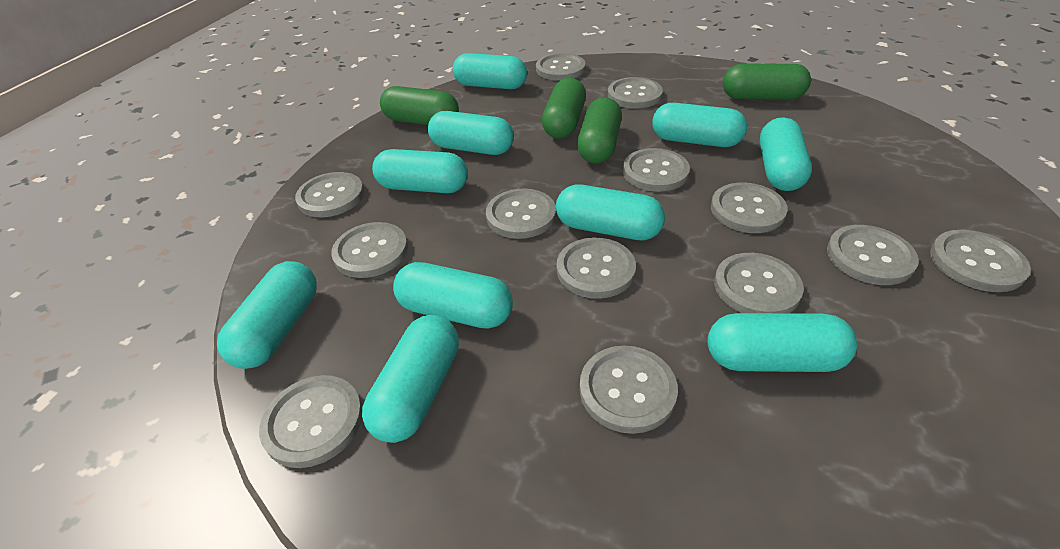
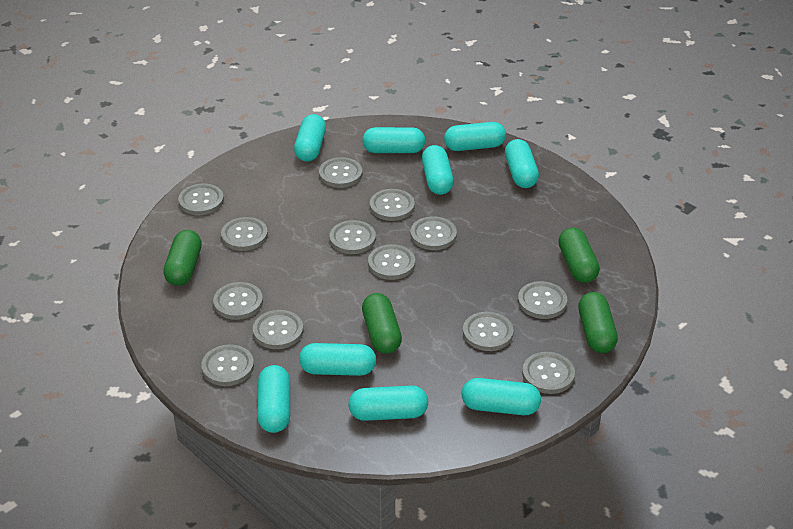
turquoise capsule: 10 -> 9

